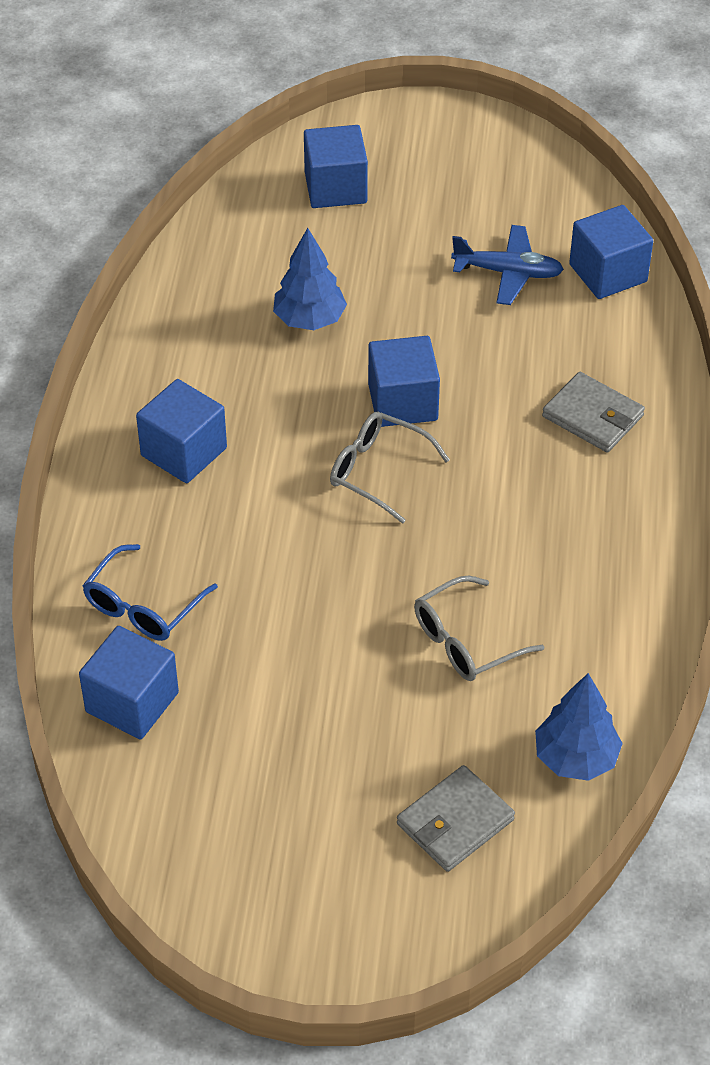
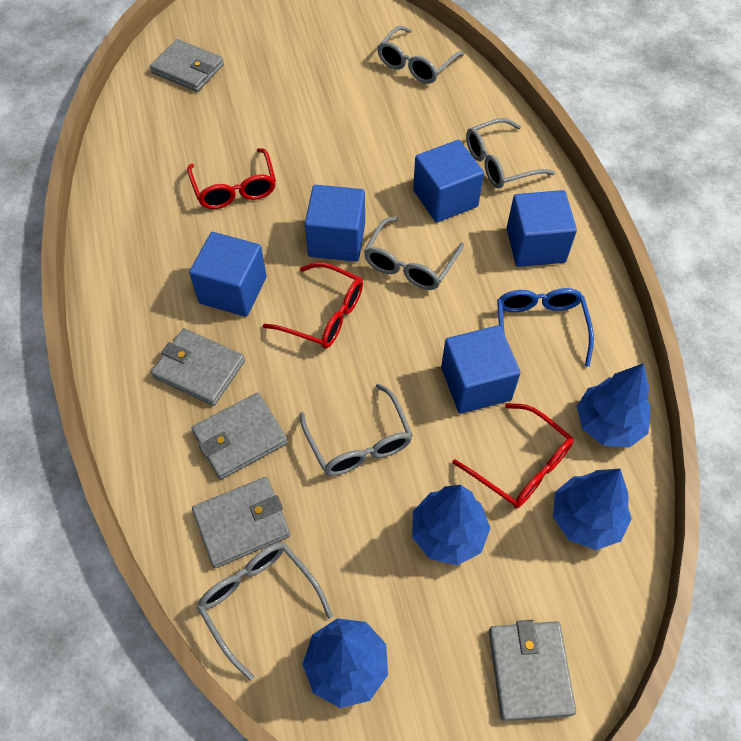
blue plane: 1 -> 0
blue tree: 2 -> 4
grey glasses: 2 -> 5
grey wallet: 2 -> 5
red glasses: 0 -> 3

